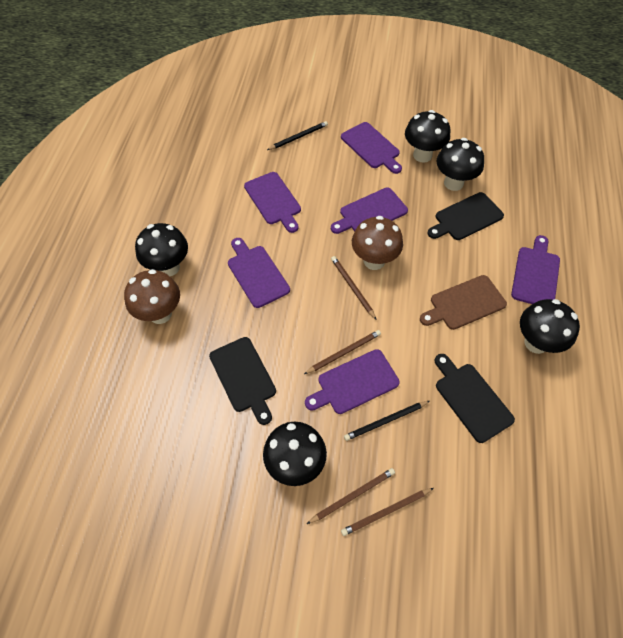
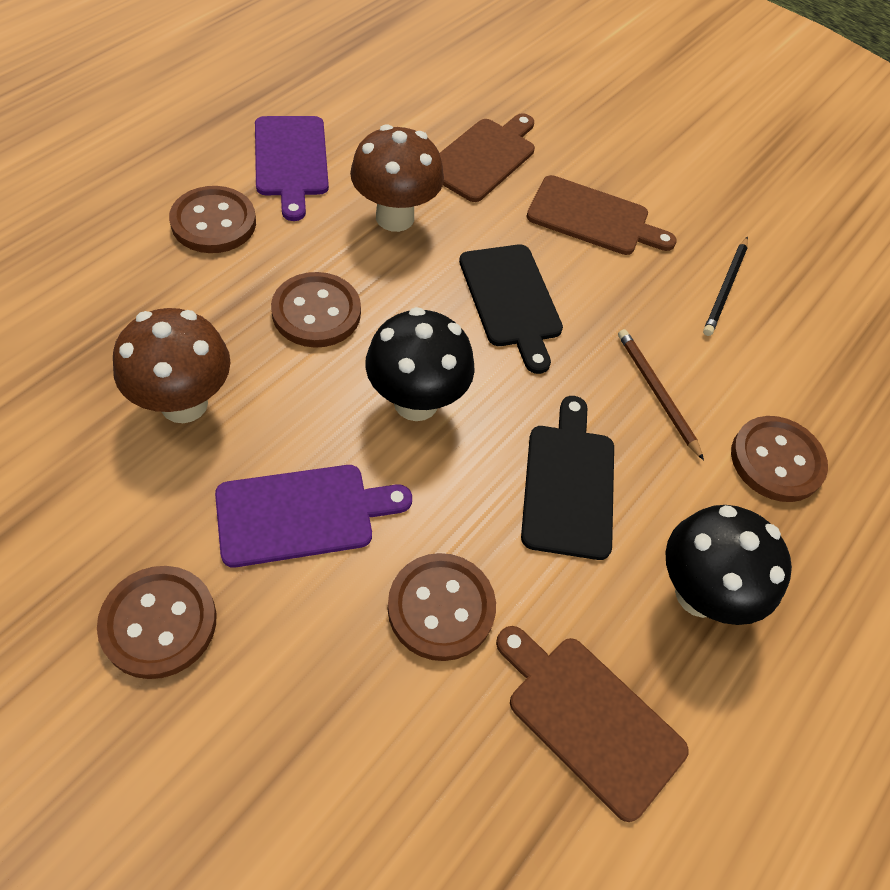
black cutting board: 3 -> 2
black mushroom: 5 -> 2
black pencil: 2 -> 1
brown button: 0 -> 5
brown cutting board: 1 -> 3
brown pencil: 4 -> 1
purple cutting board: 6 -> 2

